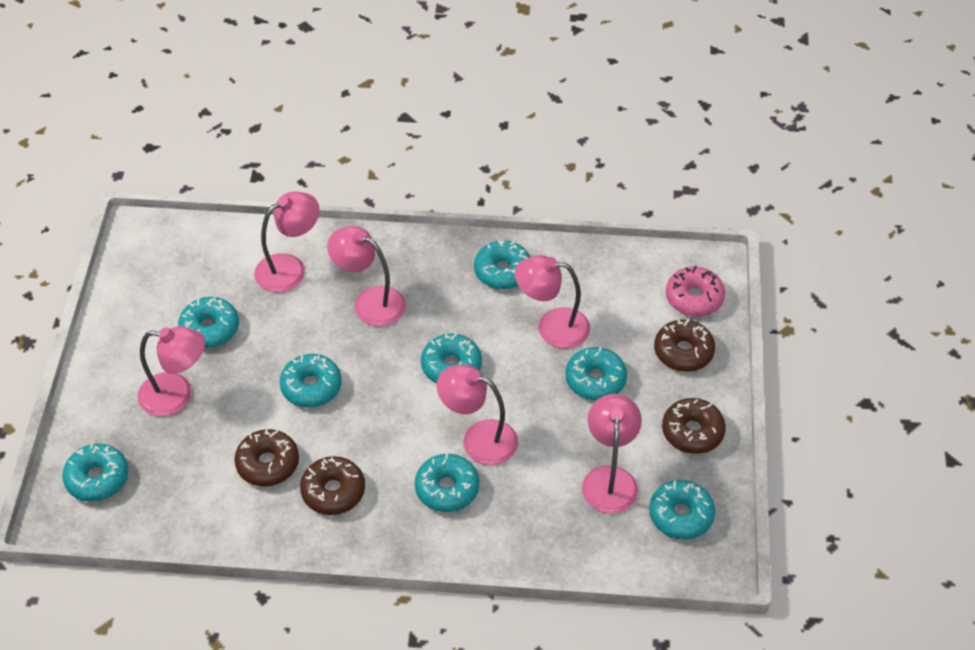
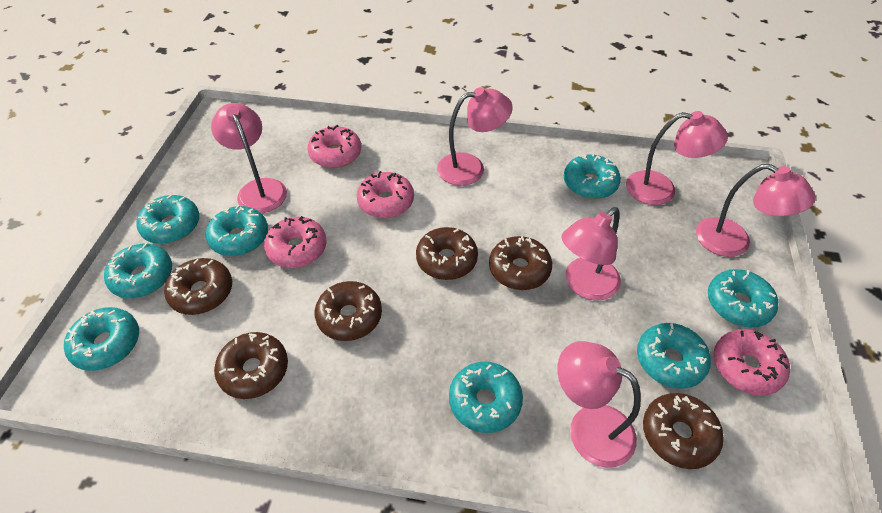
brown donut: 4 -> 6
pink donut: 1 -> 4

